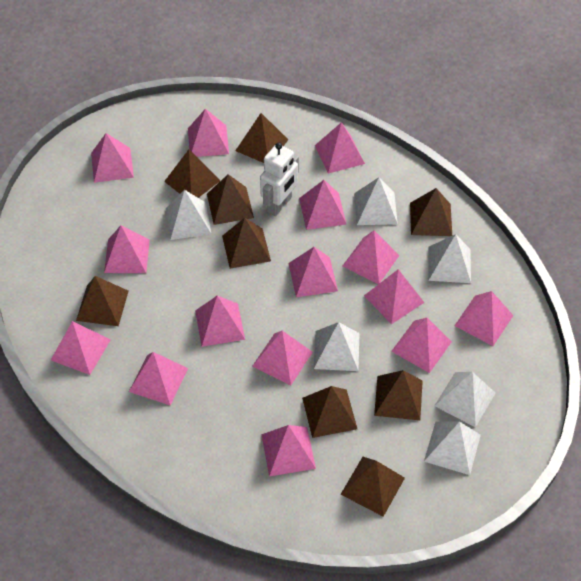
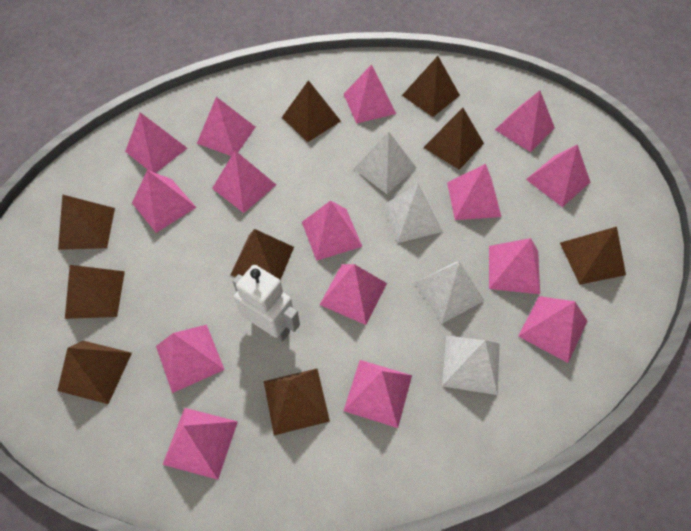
white pyramid: 6 -> 4

